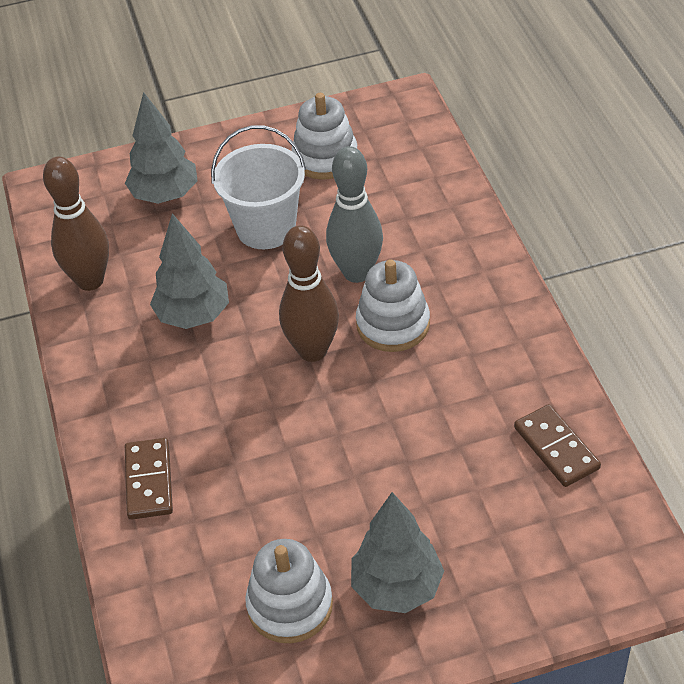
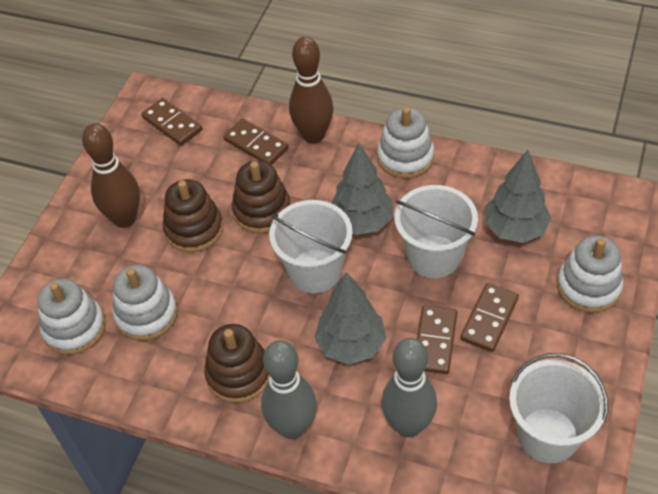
brown domino: 2 -> 4
brown stacking toy: 0 -> 3
grey bowling pin: 1 -> 2
white bucket: 1 -> 3
white stacking toy: 3 -> 4

